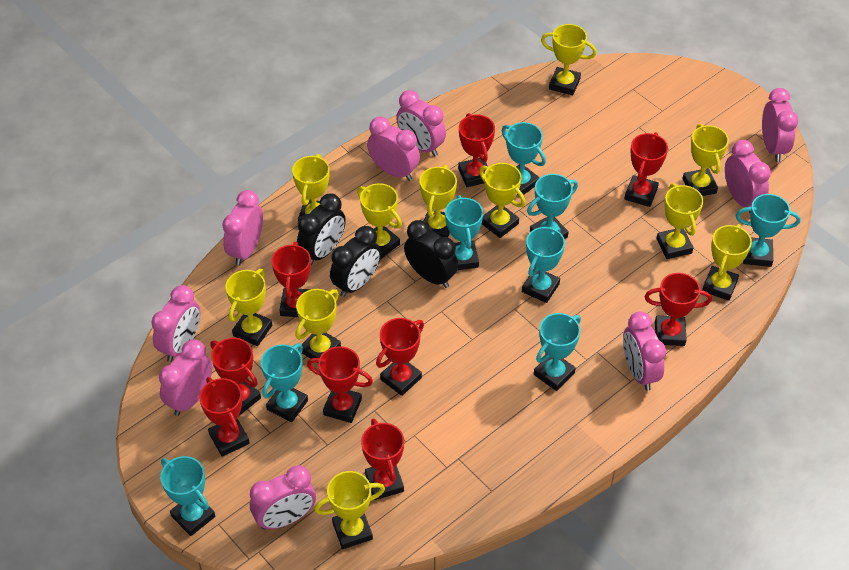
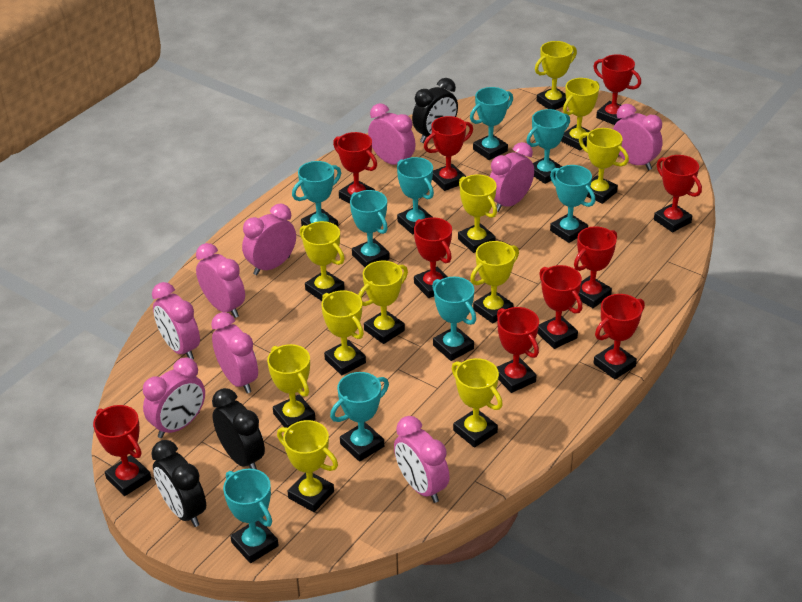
red trophy: 9 -> 10
turquoise trophy: 8 -> 9

